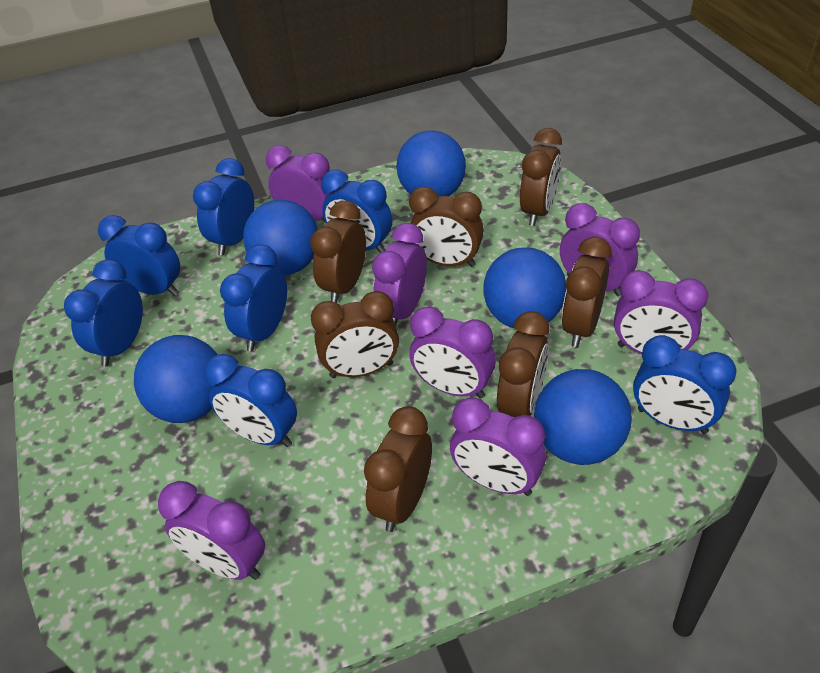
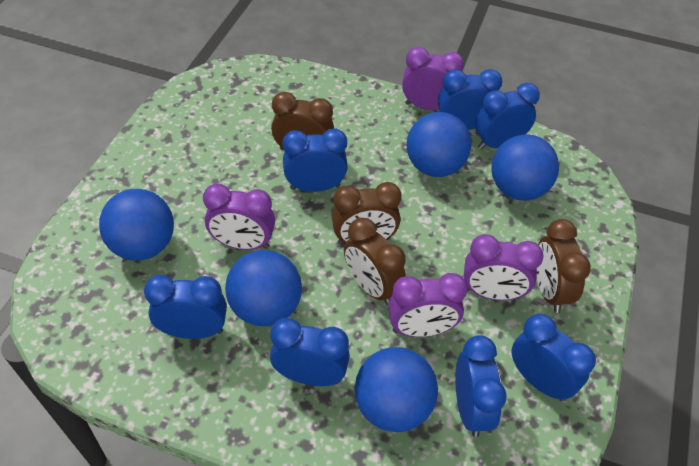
brown clock: 7 -> 4
purple clock: 7 -> 4

